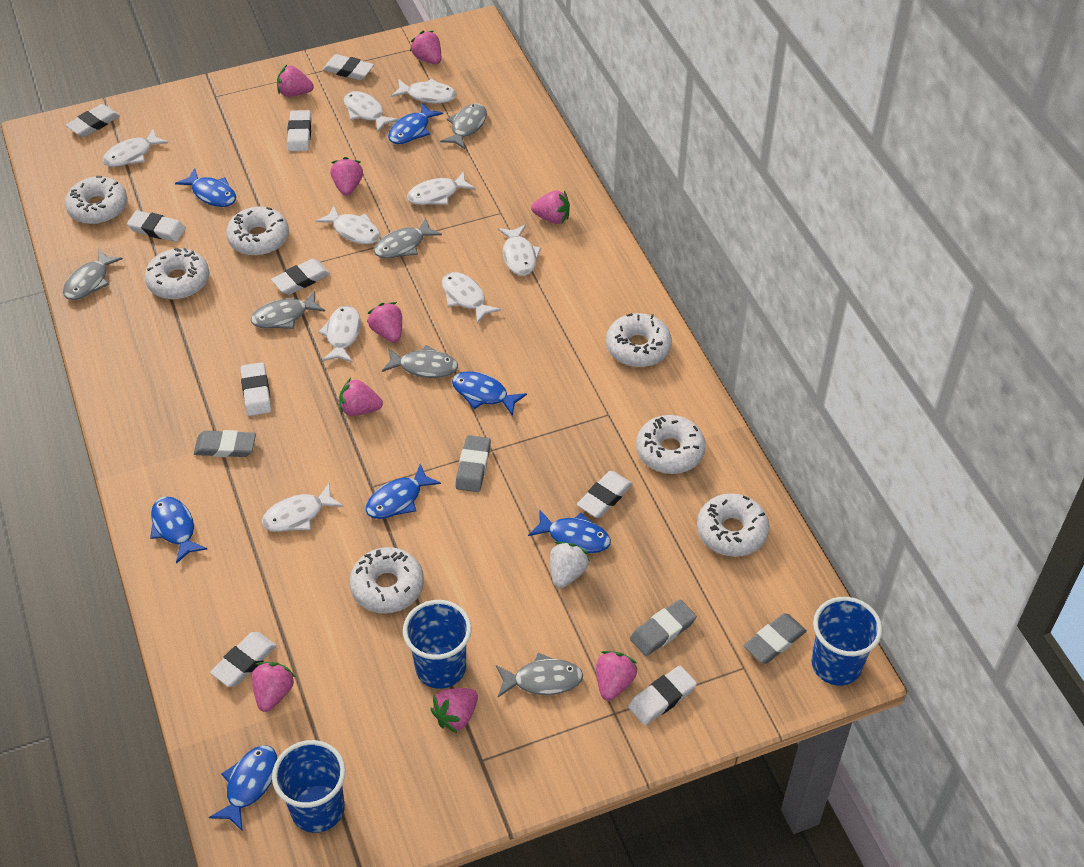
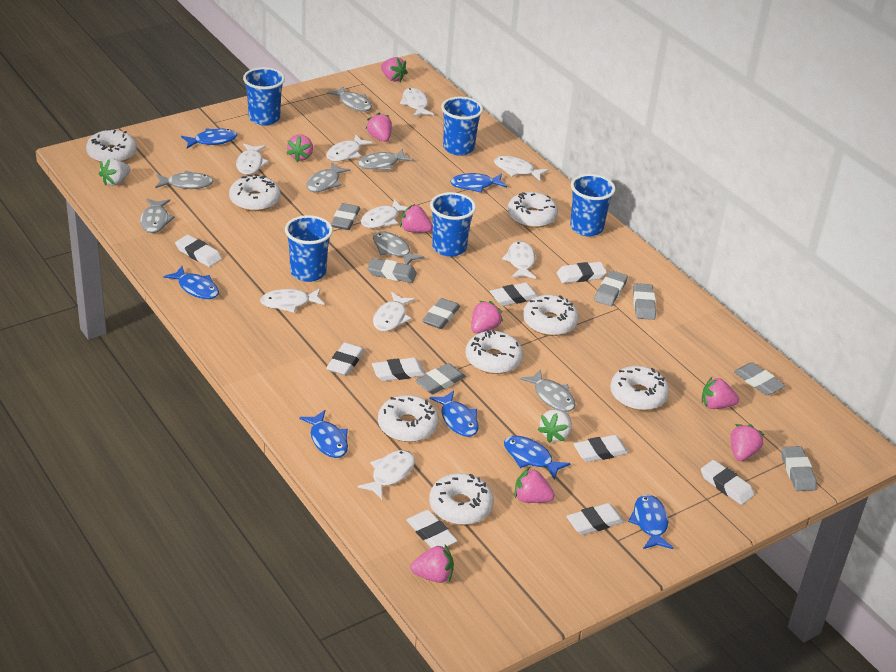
blue cup: 3 -> 5
grey eraser: 4 -> 8
grey fish: 6 -> 7
white donut: 7 -> 8
white strawberry: 1 -> 2

